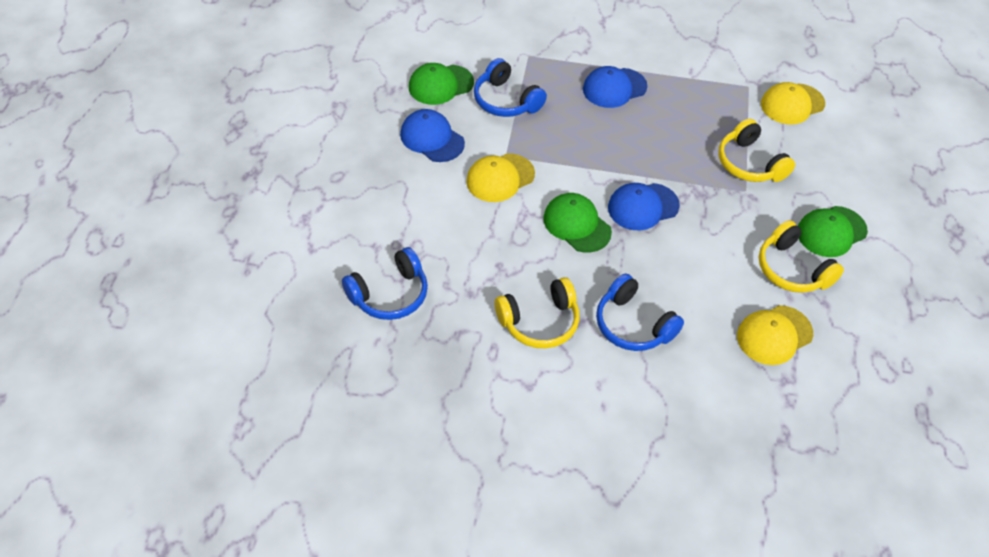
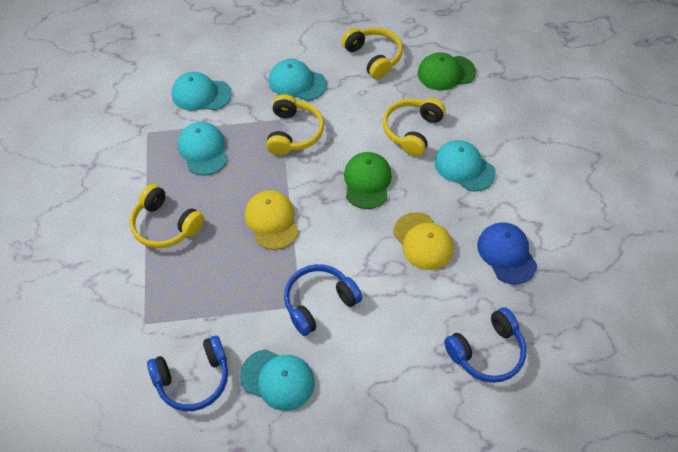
blue cap: 3 -> 1
green cap: 3 -> 2
turquoise cap: 0 -> 5
yellow cap: 3 -> 2
yellow headphones: 3 -> 4

